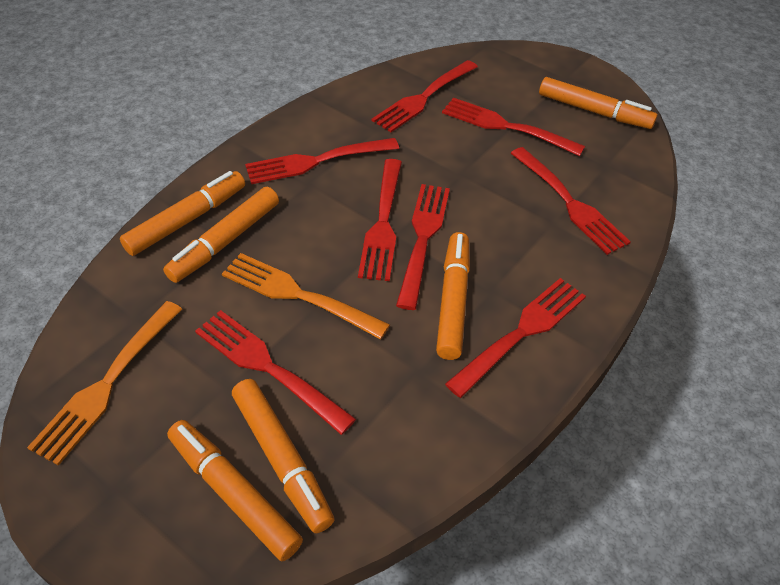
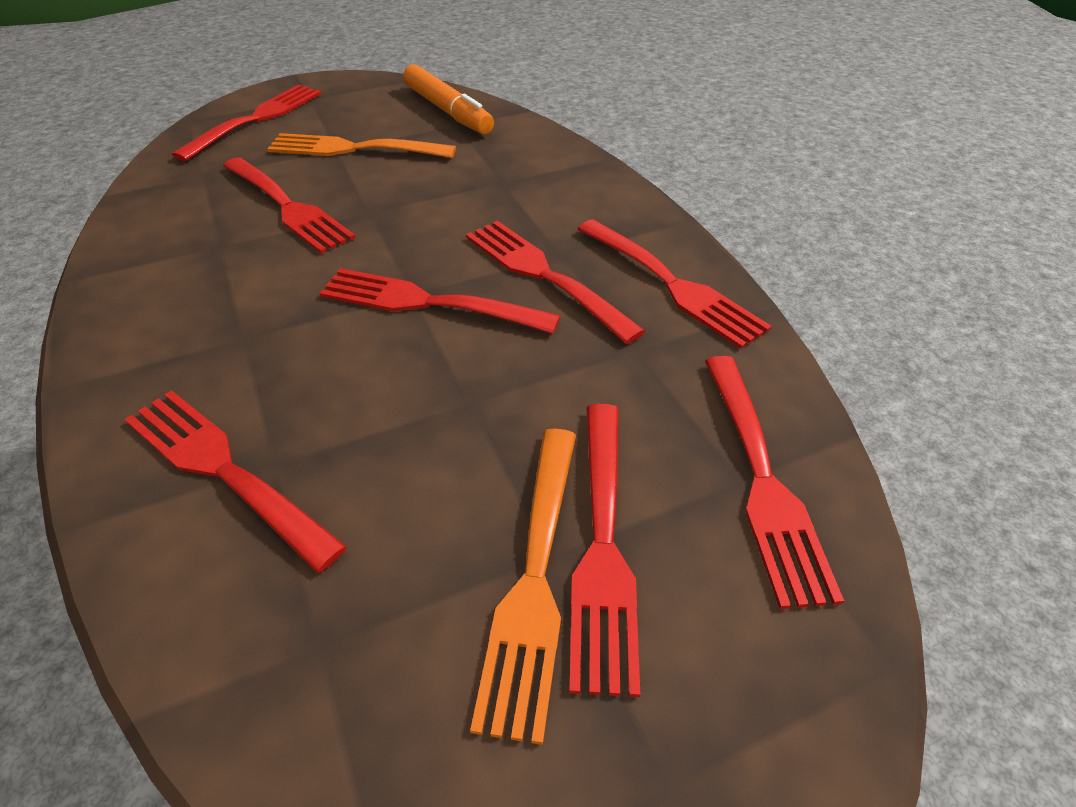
orange marker: 6 -> 1

